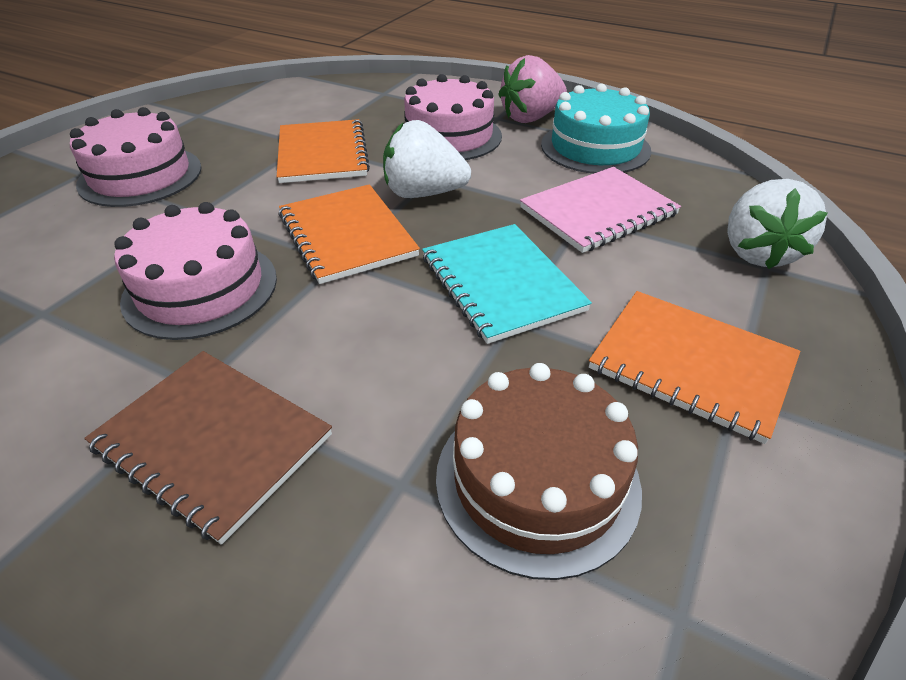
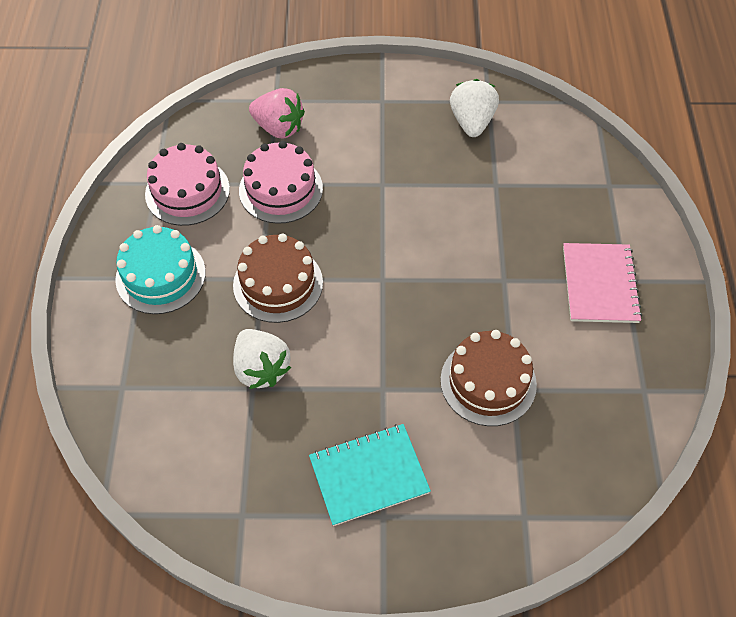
brown cake: 1 -> 2
brown notebook: 1 -> 0
orange notebook: 3 -> 0
pink cake: 3 -> 2

